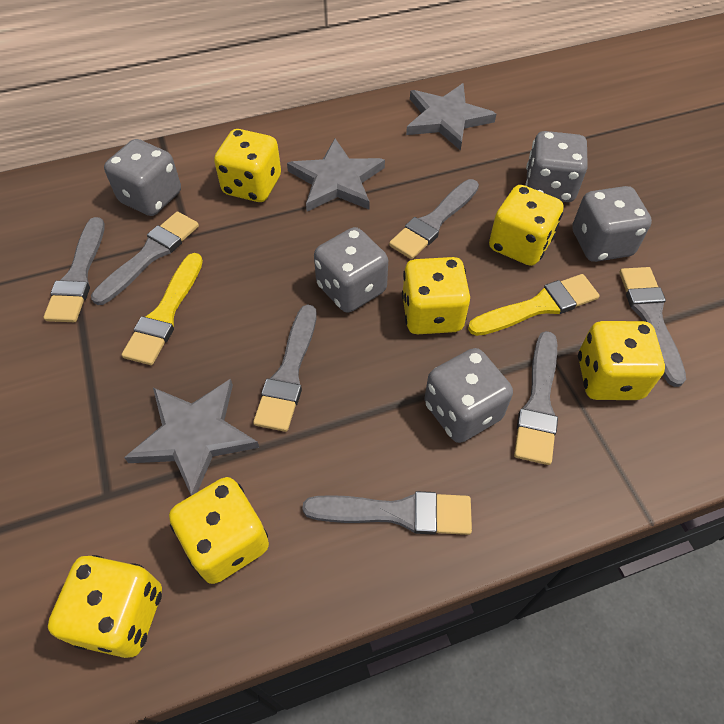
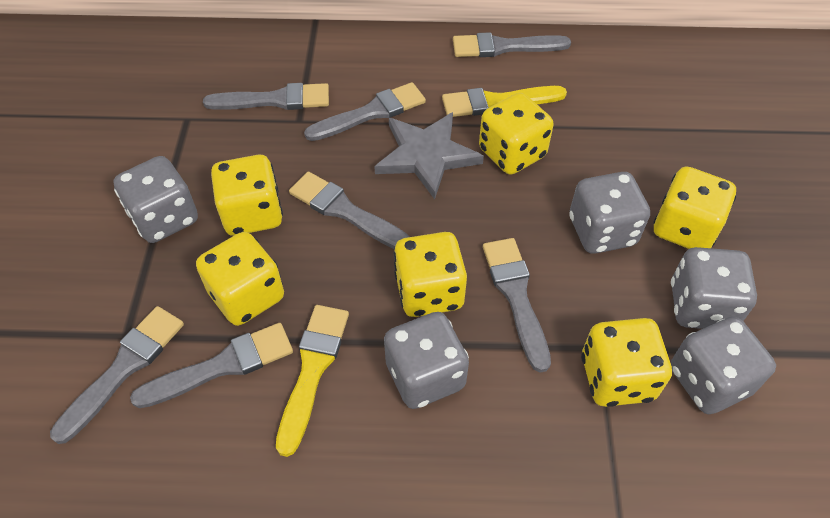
grey star: 3 -> 1

